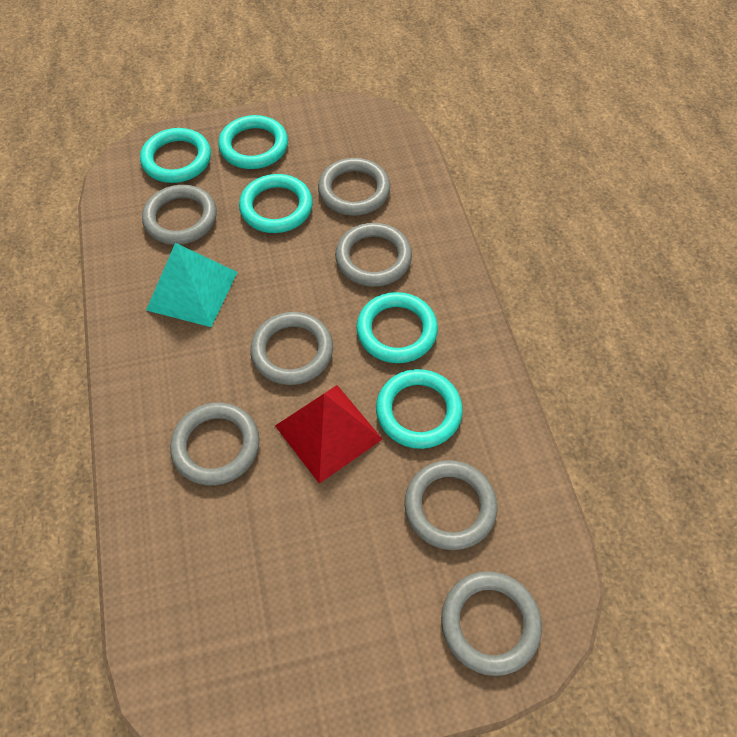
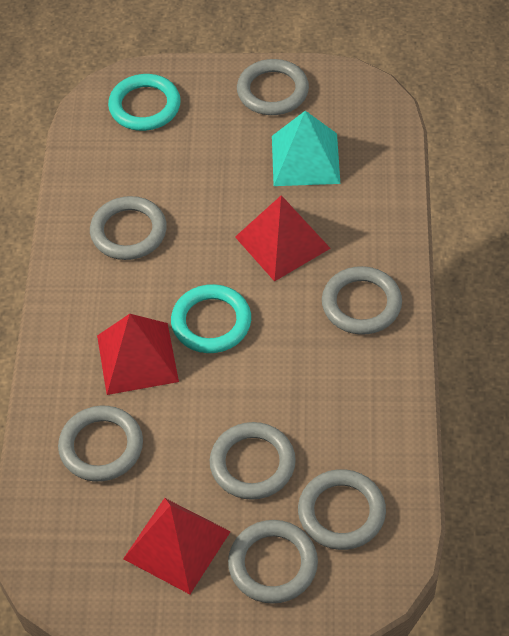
red pyramid: 1 -> 3
turquoise ring: 5 -> 2

